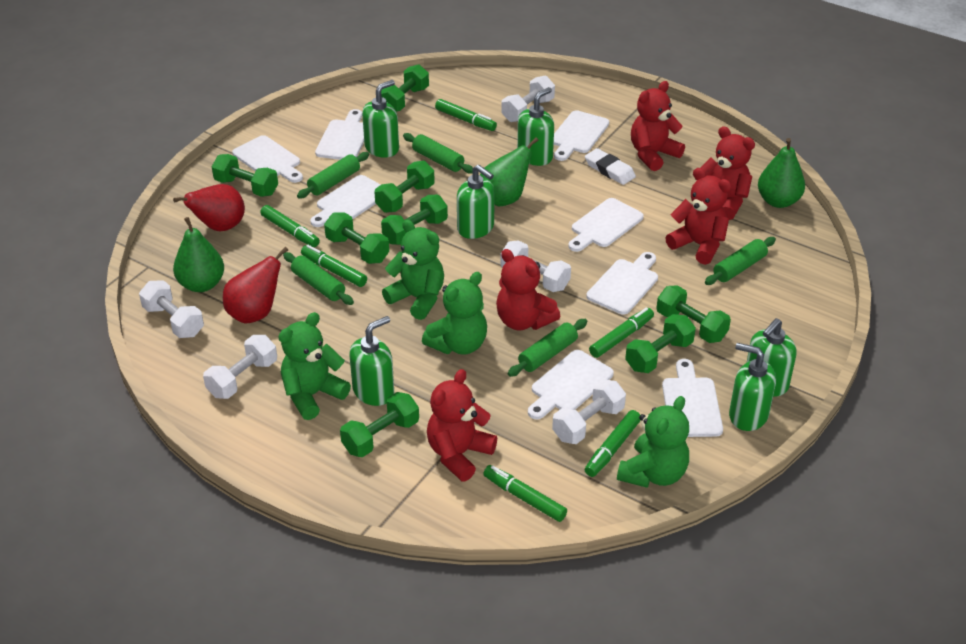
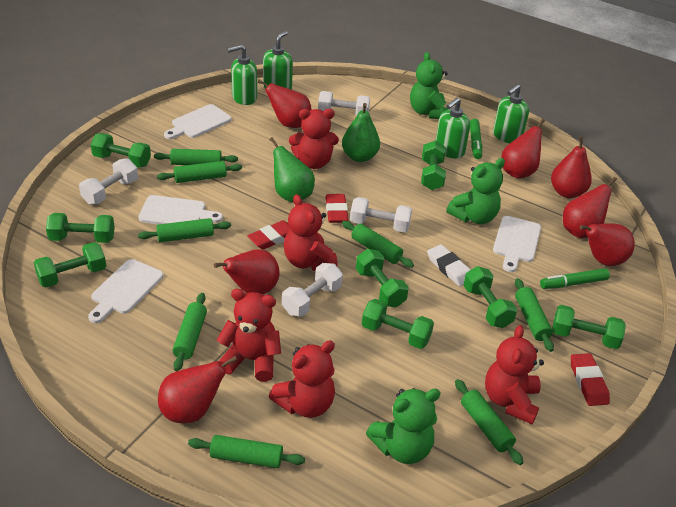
green marker: 6 -> 2
green pear: 3 -> 2
green rolling pin: 5 -> 8
green soap dispenser: 6 -> 4
green teddy bear: 4 -> 3
red eraser: 0 -> 3
red pear: 2 -> 7
white cutting board: 8 -> 4
white dumbbell: 5 -> 4

